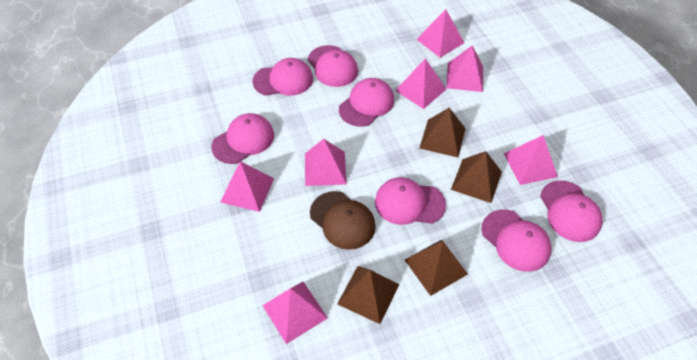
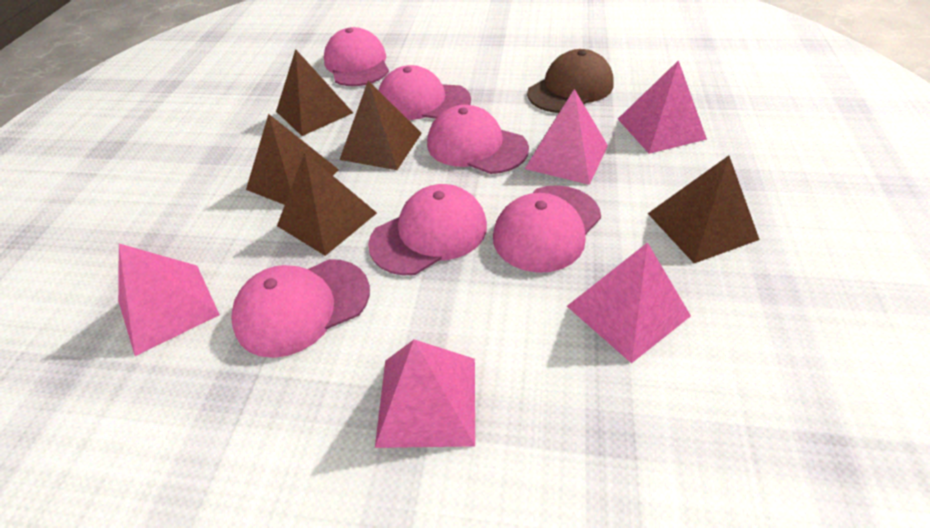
brown pyramid: 4 -> 5
pink cap: 7 -> 6
pink pyramid: 7 -> 5

